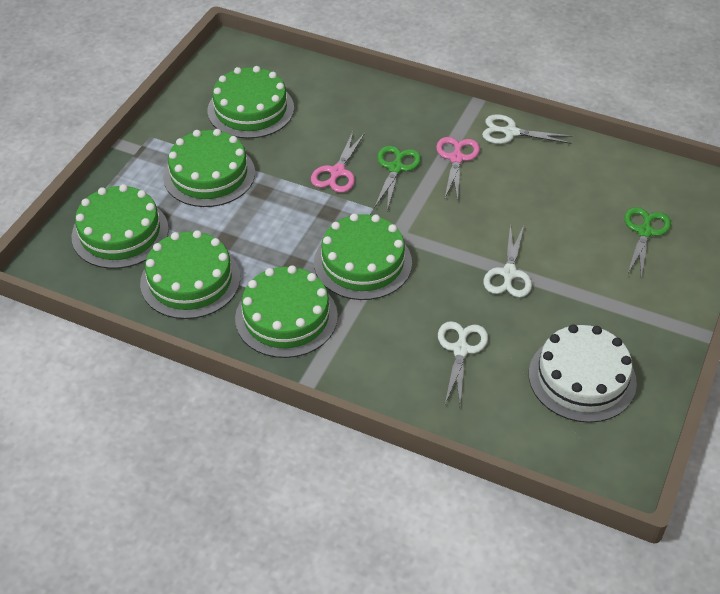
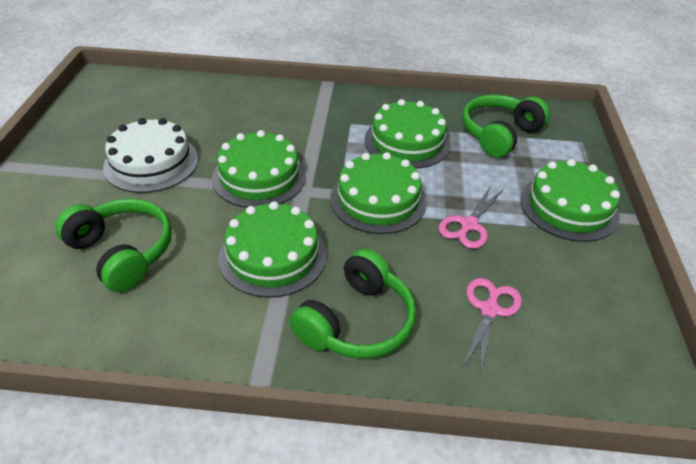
green cake: 6 -> 5
green headphones: 0 -> 3
green scissors: 2 -> 0
white scissors: 3 -> 0

